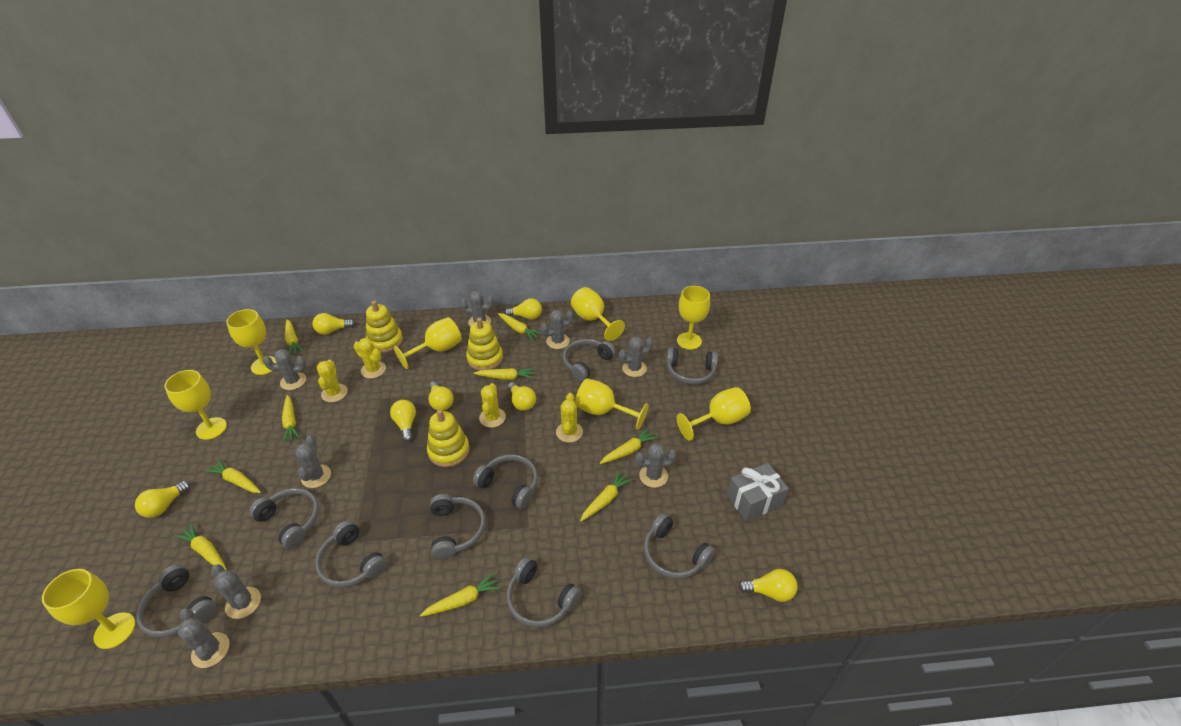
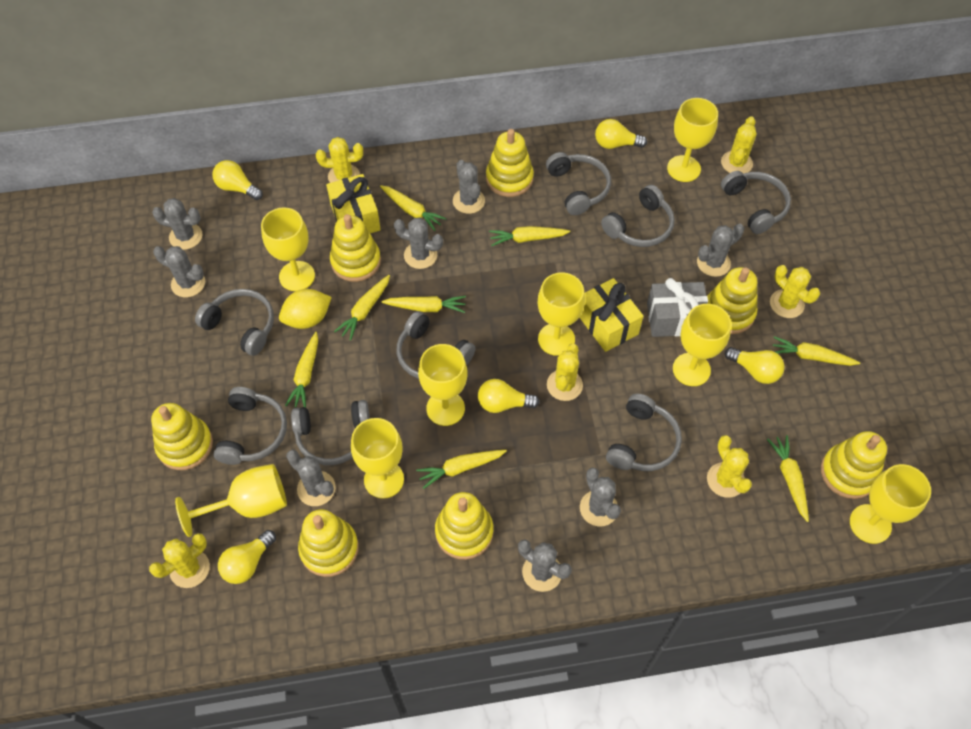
grey headphones: 9 -> 8
yellow cactus: 4 -> 6
yellow carrot: 9 -> 8
yellow gift: 0 -> 2
yellow lemon: 0 -> 1
yellow light bulb: 7 -> 5
yellow stacking toy: 3 -> 7

